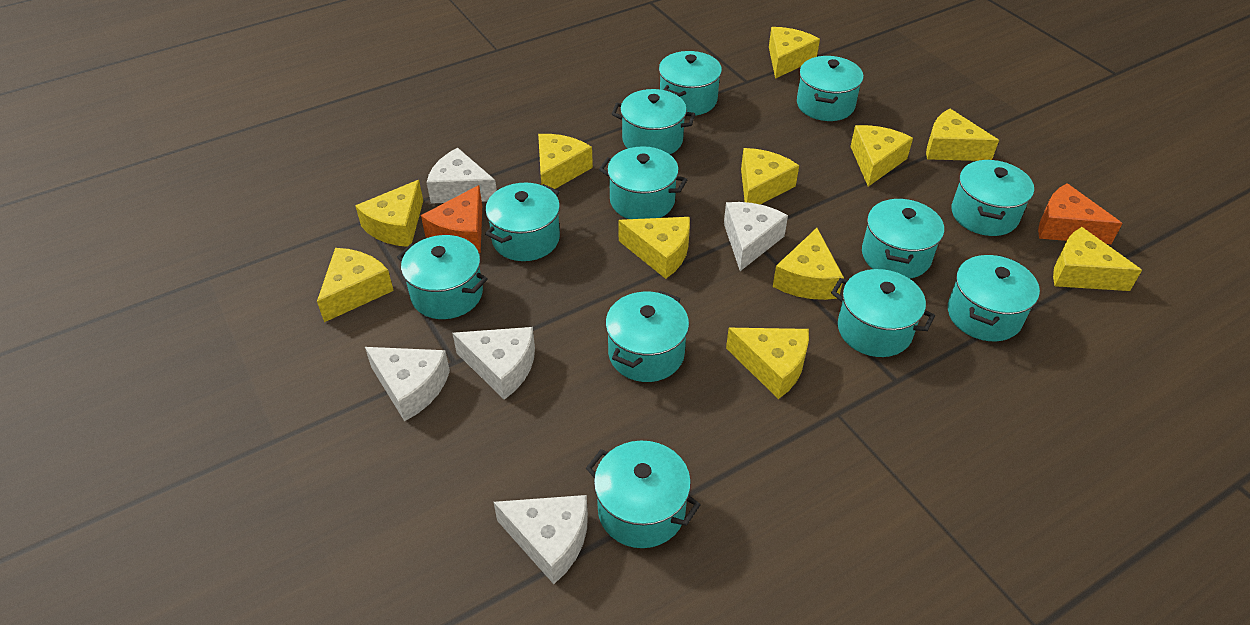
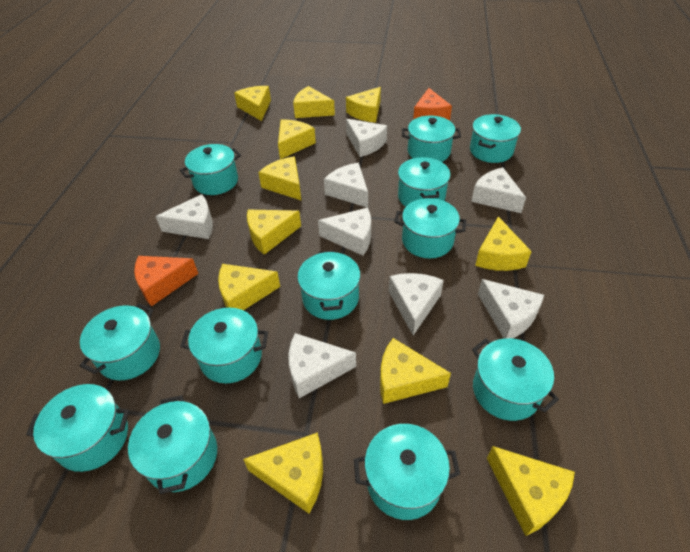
white cheese: 5 -> 8

